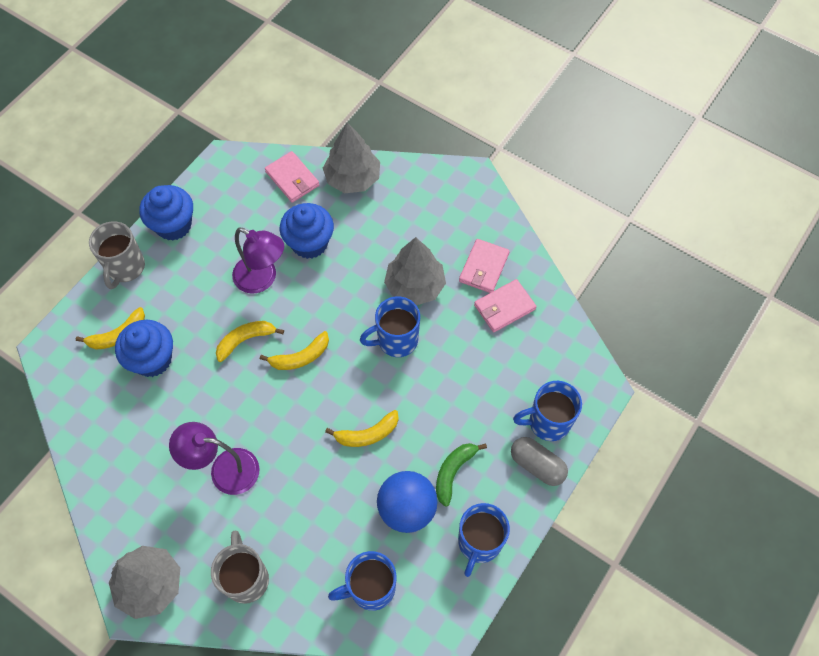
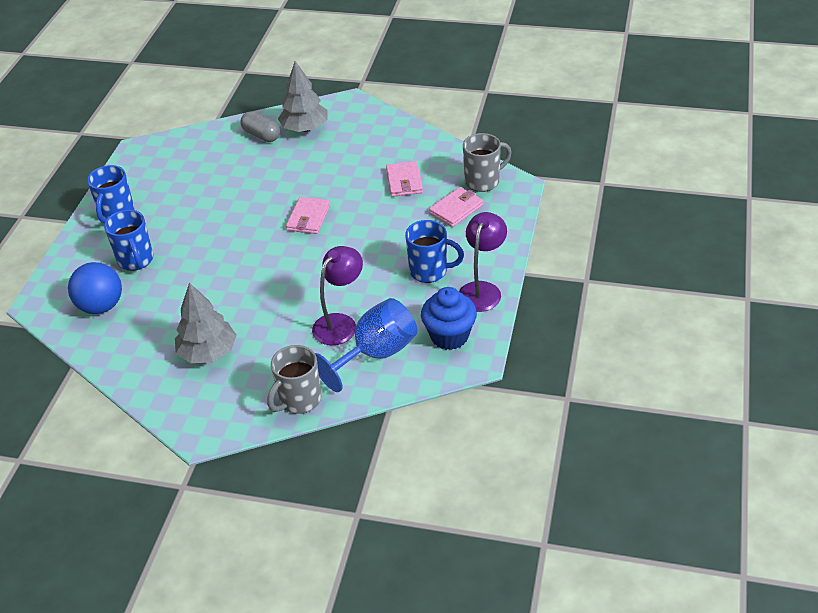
blue cupcake: 3 -> 1
blue goblet: 0 -> 1
blue mug: 4 -> 3
green banana: 1 -> 0
grey tree: 3 -> 2
yellow banana: 4 -> 0

